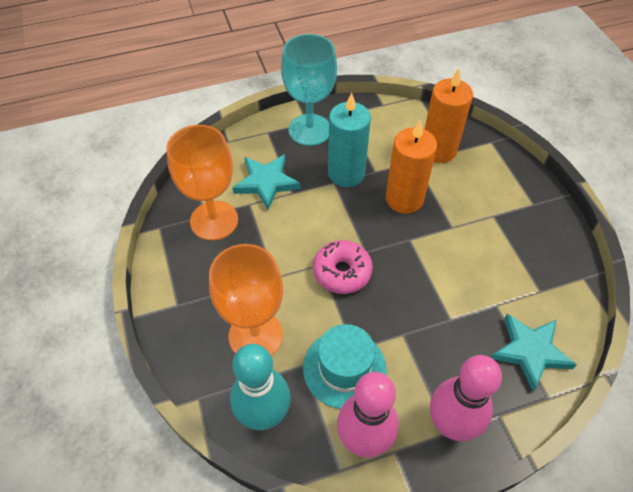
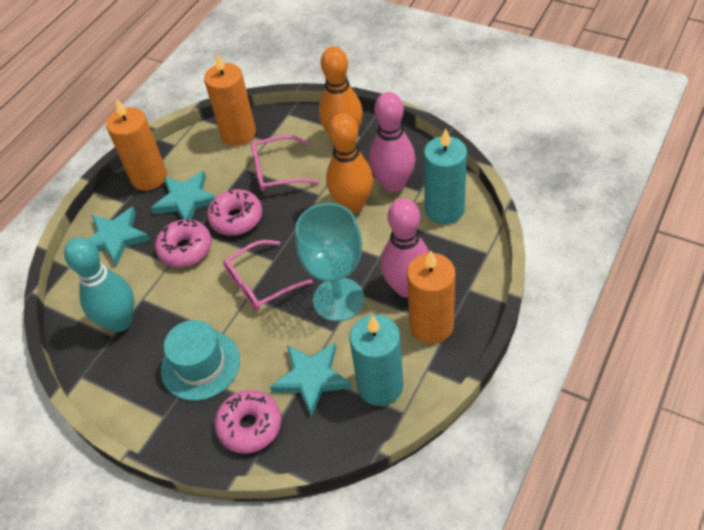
orange bowling pin: 0 -> 2
orange candle: 2 -> 3
orange goblet: 2 -> 0
pink donut: 1 -> 3
pink glasses: 0 -> 2
turquoise candle: 1 -> 2
turquoise star: 2 -> 3

